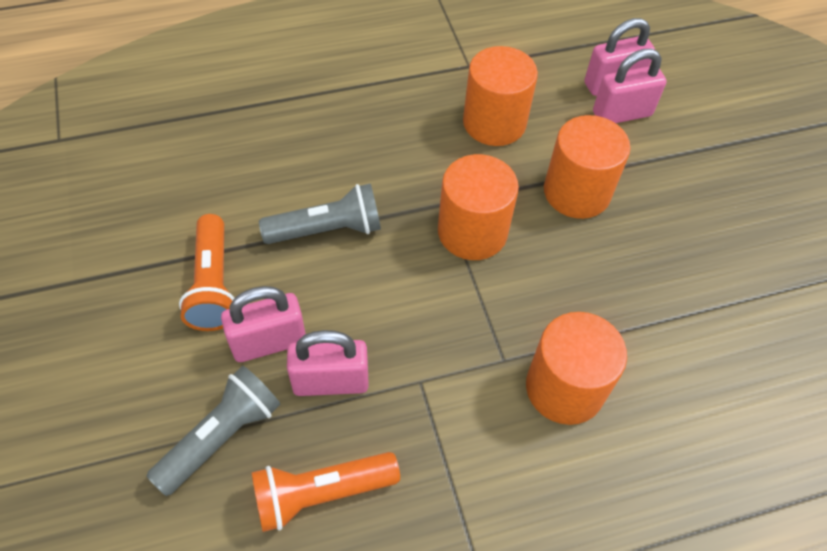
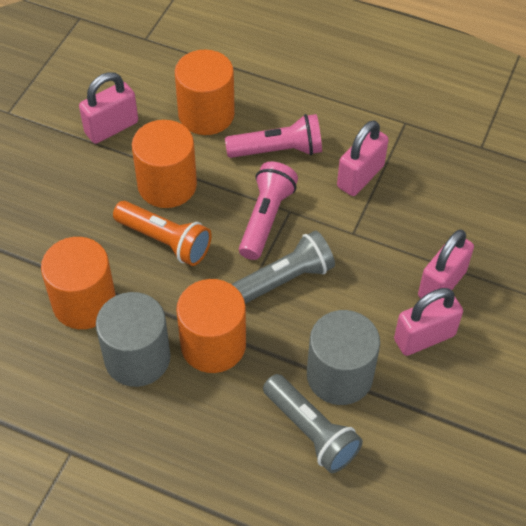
grey cylinder: 0 -> 2
orange flashlight: 2 -> 1
pink flashlight: 0 -> 2

